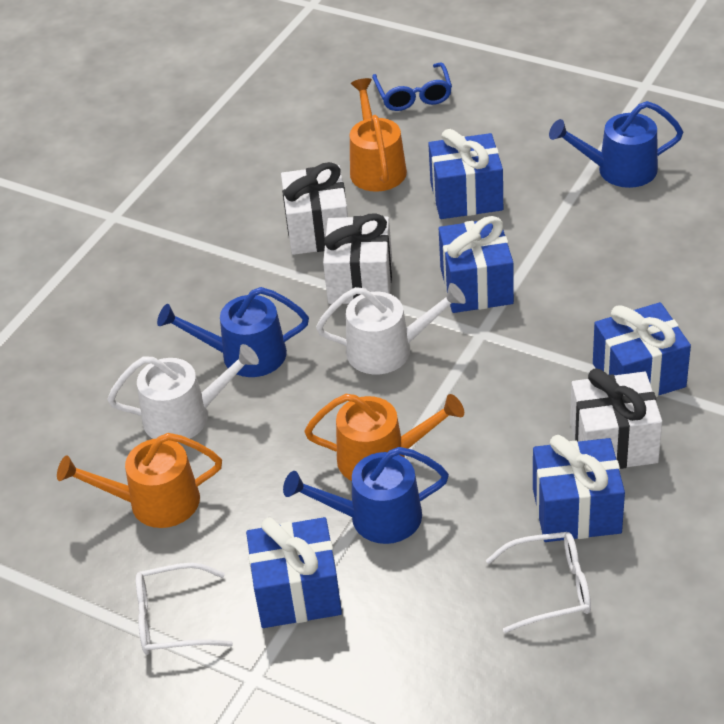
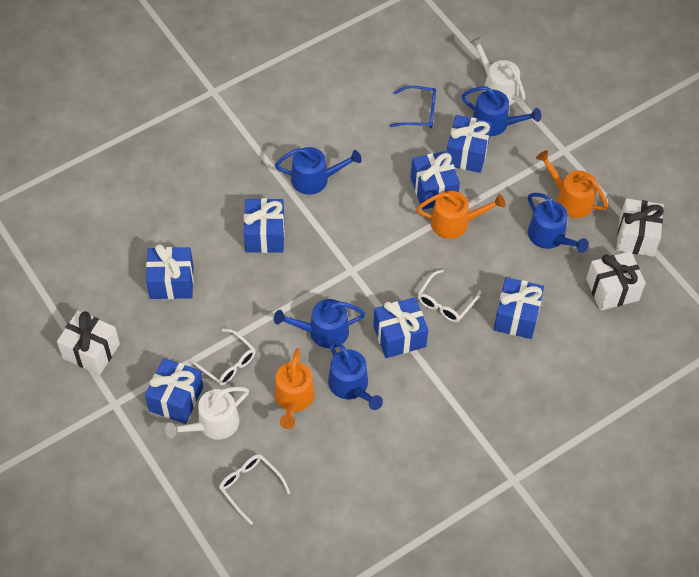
blue gift: 5 -> 7
blue watering can: 3 -> 5
white glasses: 2 -> 3

